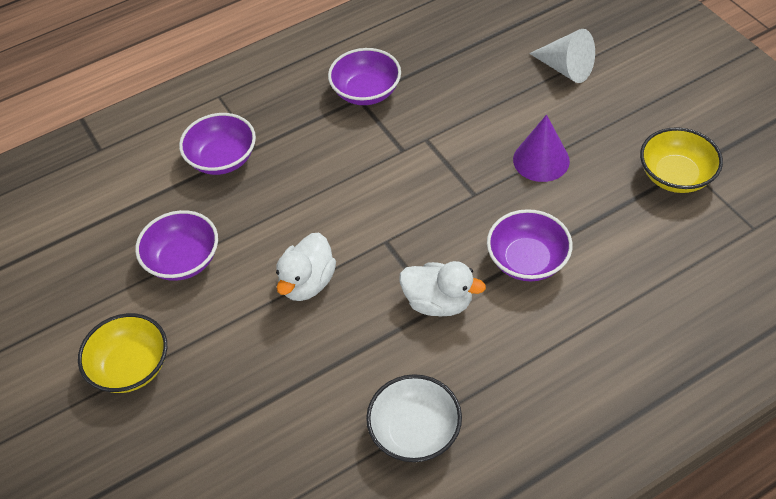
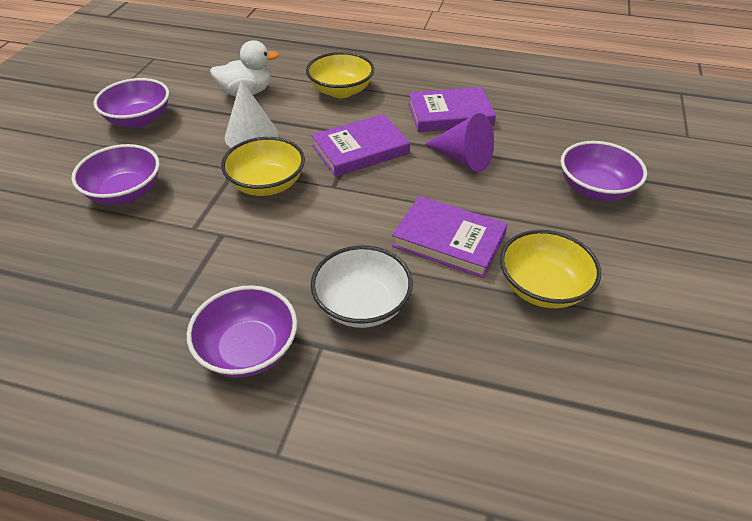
purple book: 0 -> 3
white duck: 2 -> 1
yellow bowl: 2 -> 3

